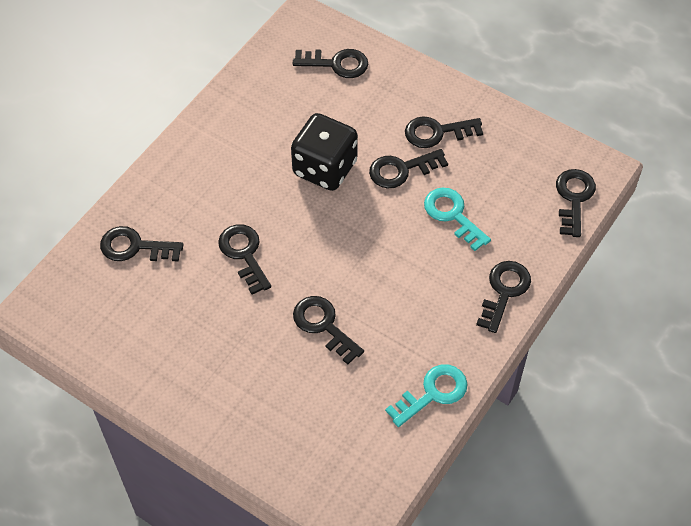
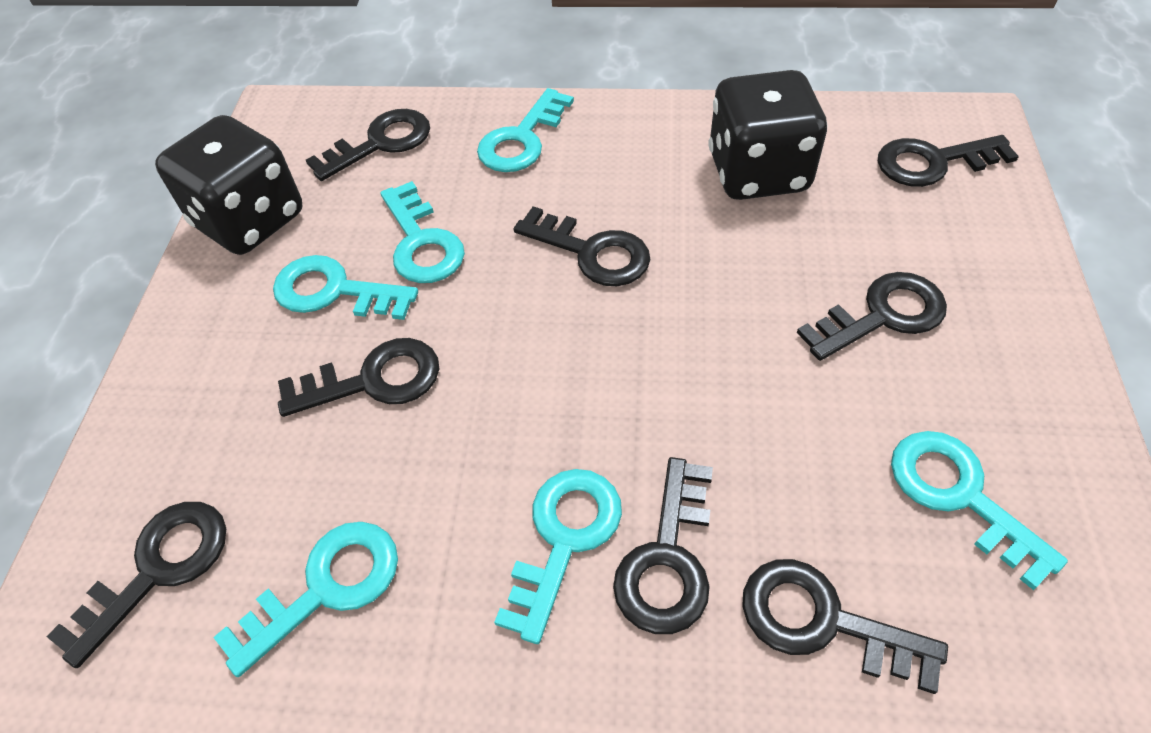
black dice: 1 -> 2
turquoise key: 2 -> 6

